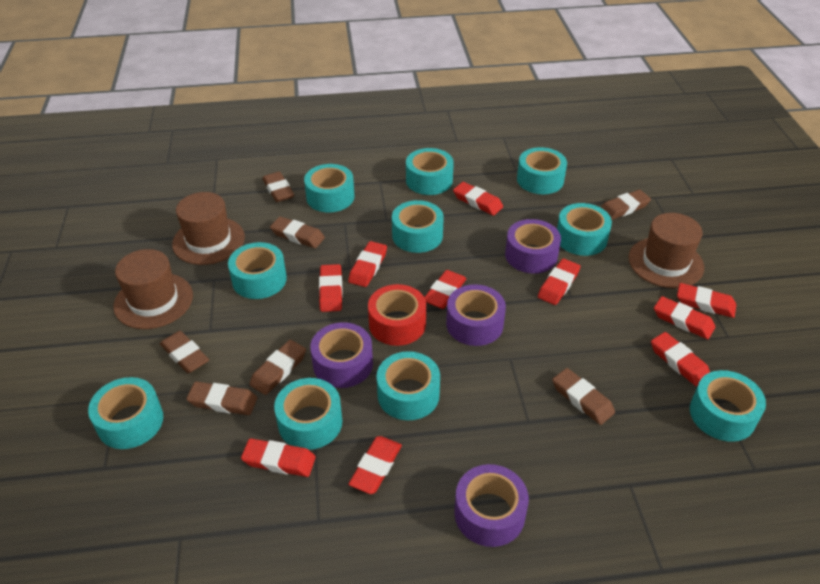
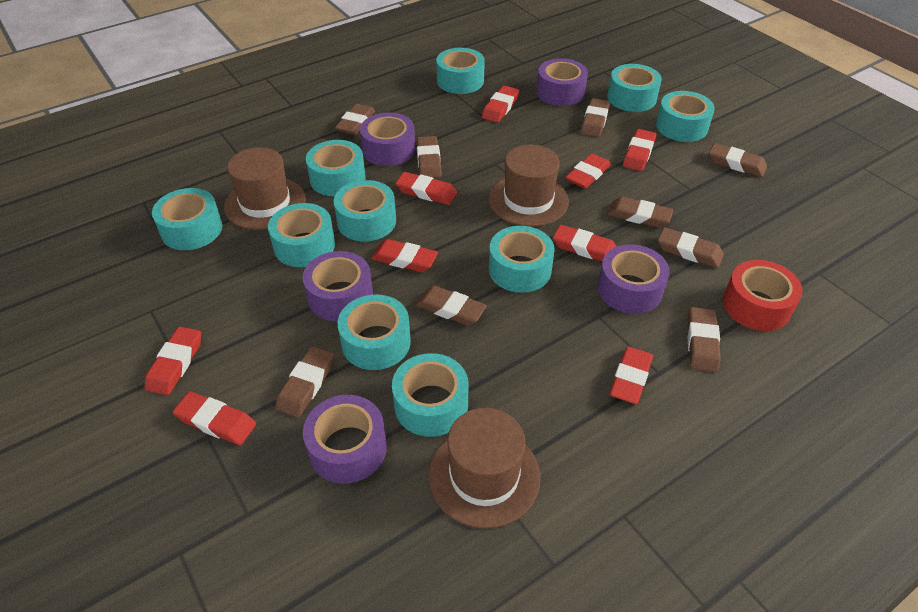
brown eraser: 7 -> 9
purple tape: 4 -> 5
red eraser: 10 -> 9

